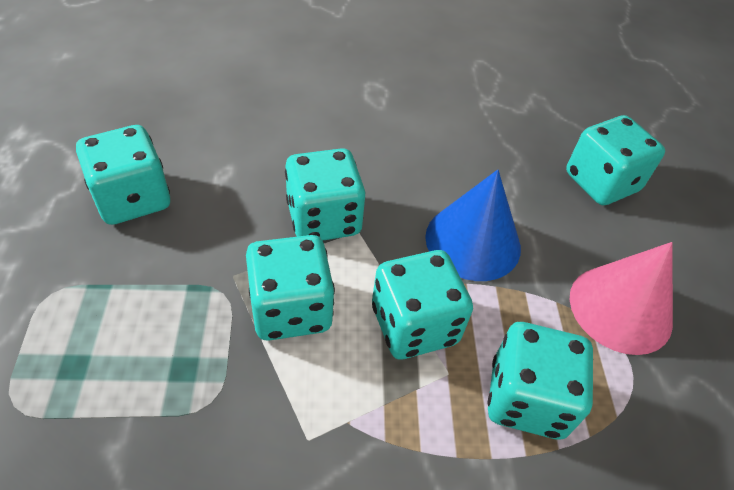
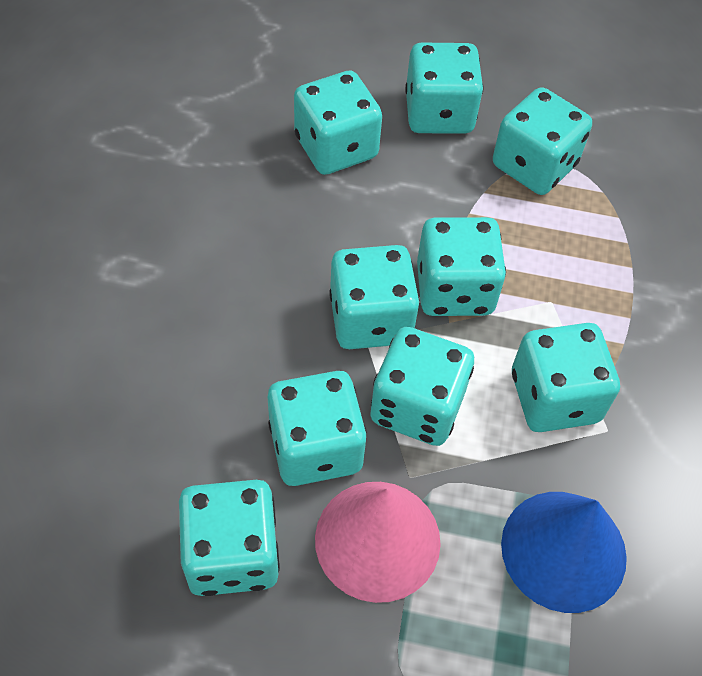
turquoise dice: 6 -> 9

